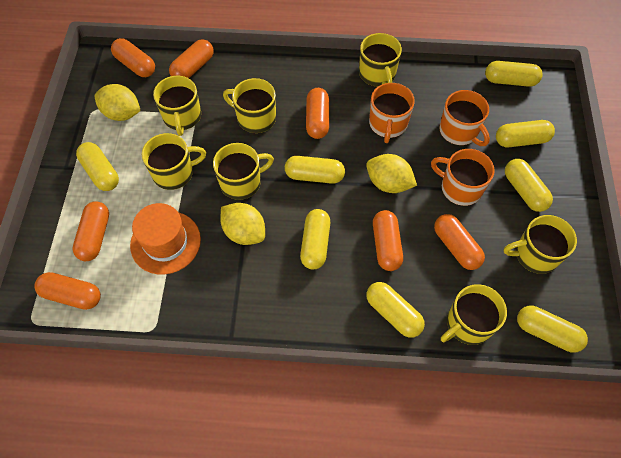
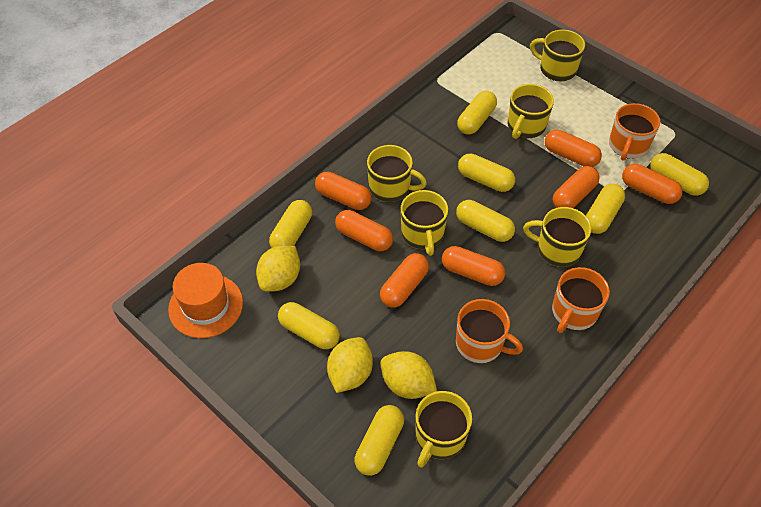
yellow mug: 7 -> 6

